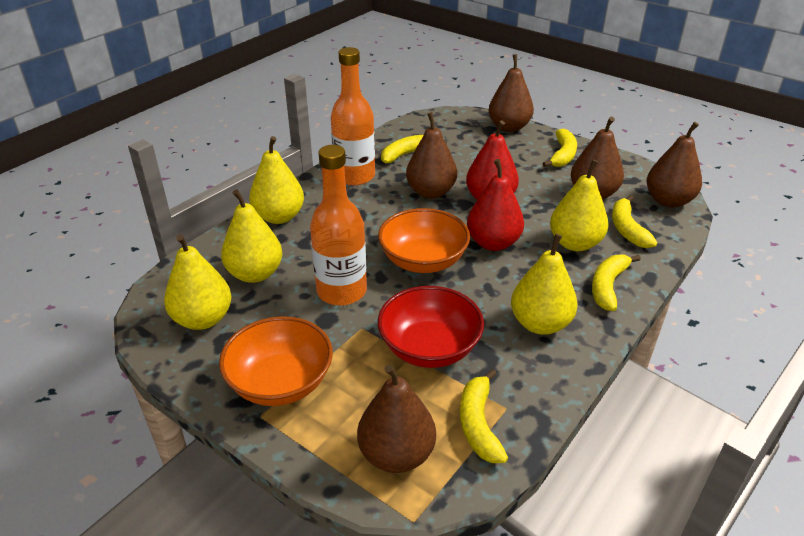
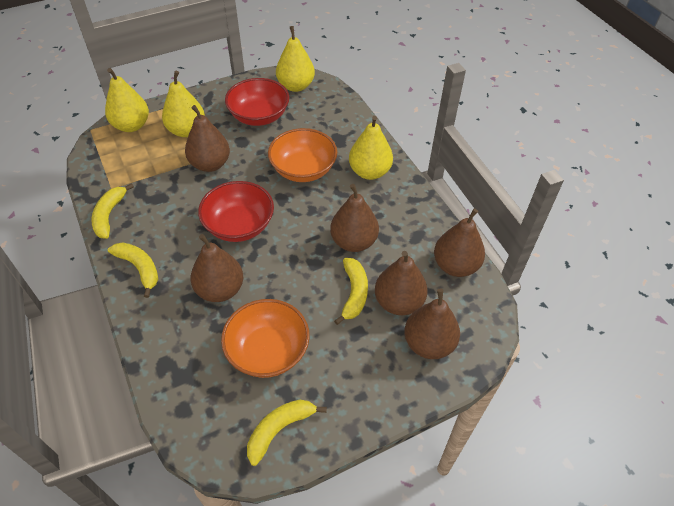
brown pear: 5 -> 6
orange bottle: 2 -> 0
red bowl: 1 -> 2
red pear: 2 -> 0
yellow banana: 5 -> 4
yellow pear: 5 -> 4

